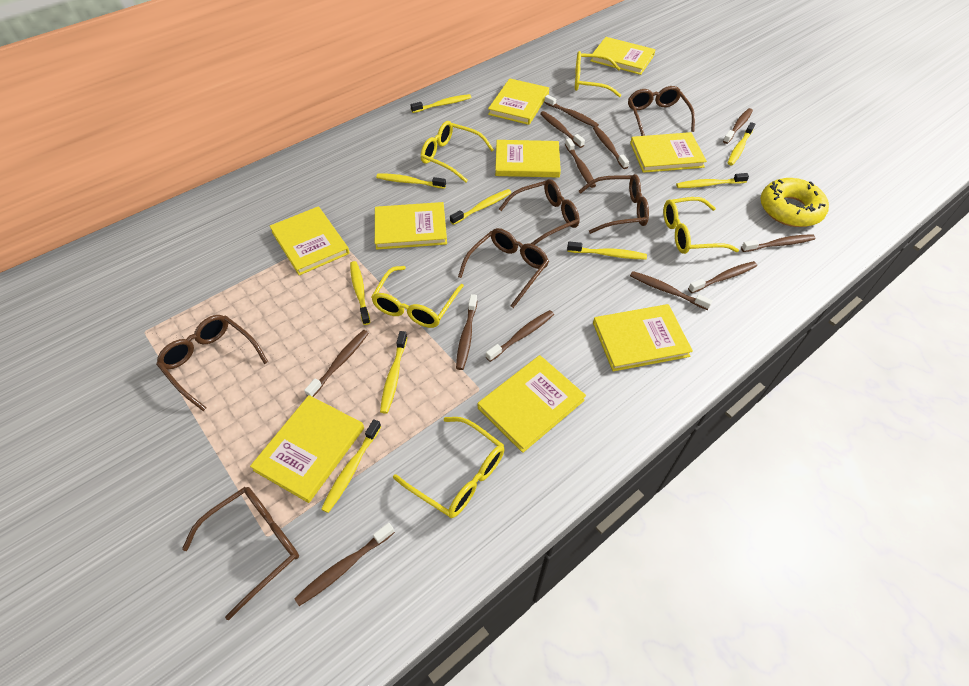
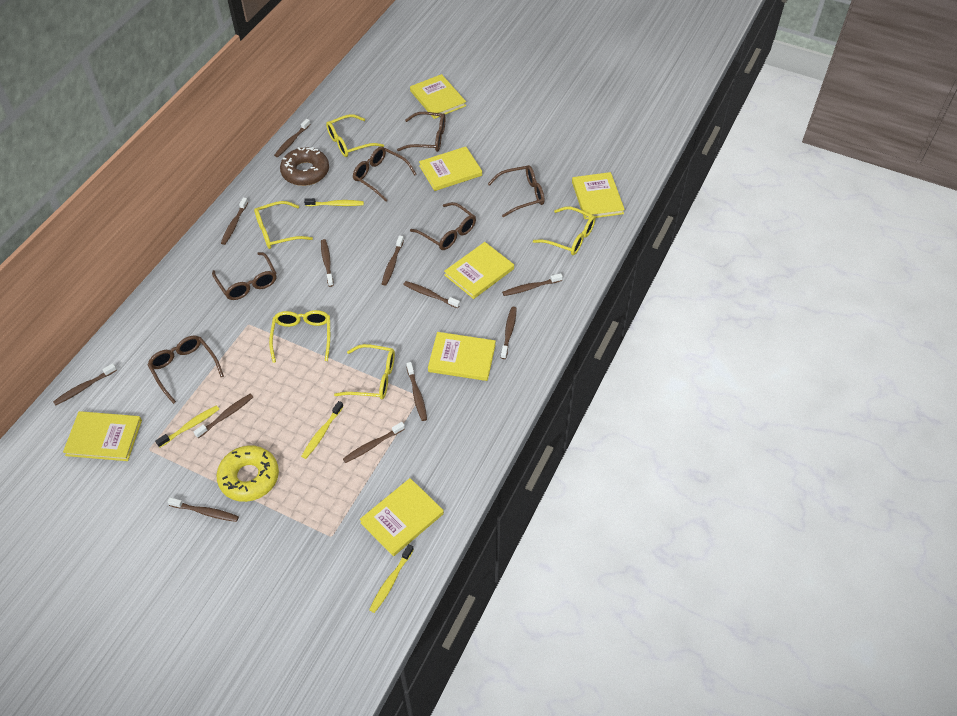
brown donut: 0 -> 1
yellow book: 9 -> 7
yellow toothbrush: 9 -> 4

